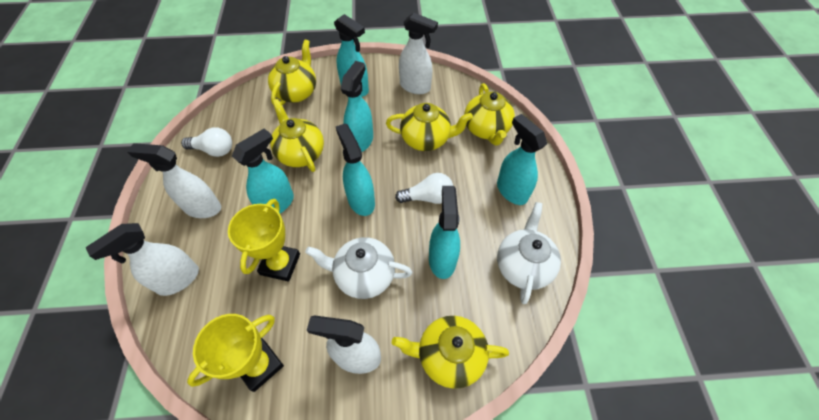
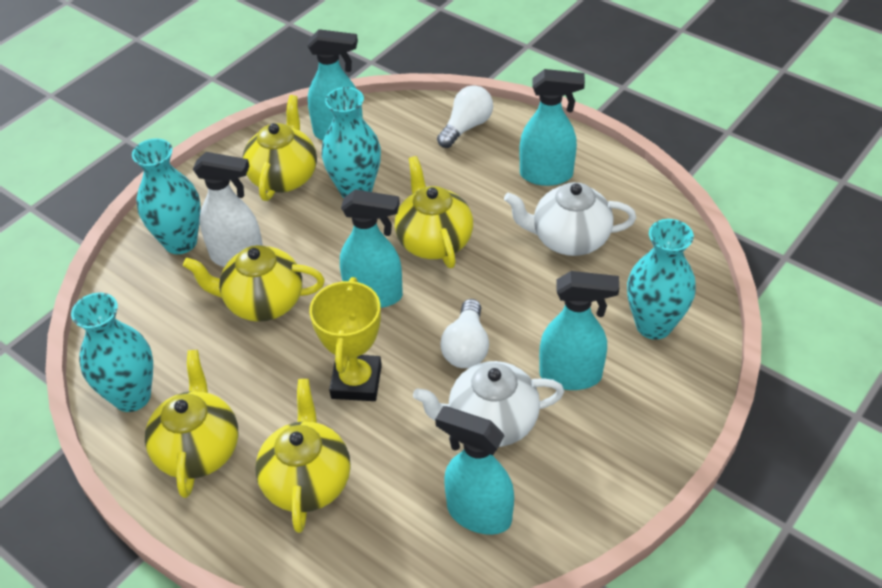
turquoise spray bottle: 6 -> 5
turquoise vase: 0 -> 4
white spray bottle: 4 -> 1
yellow trophy: 2 -> 1

